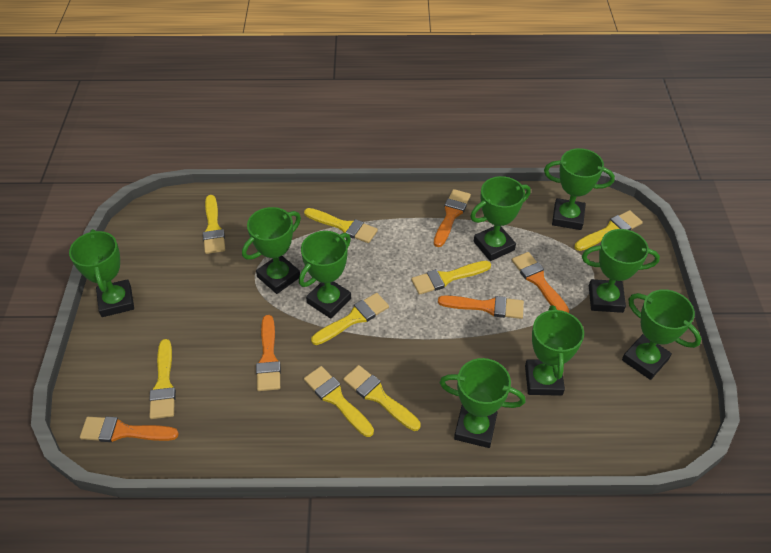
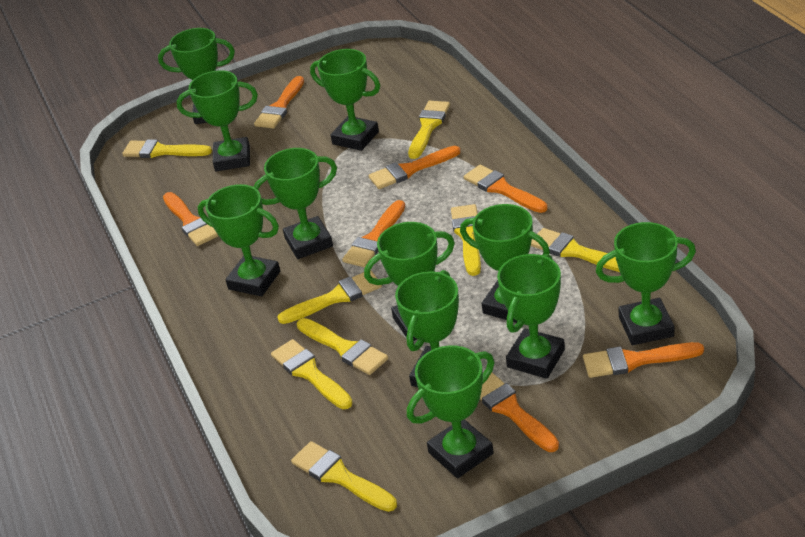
green trophy: 9 -> 11
orange brush: 5 -> 7

